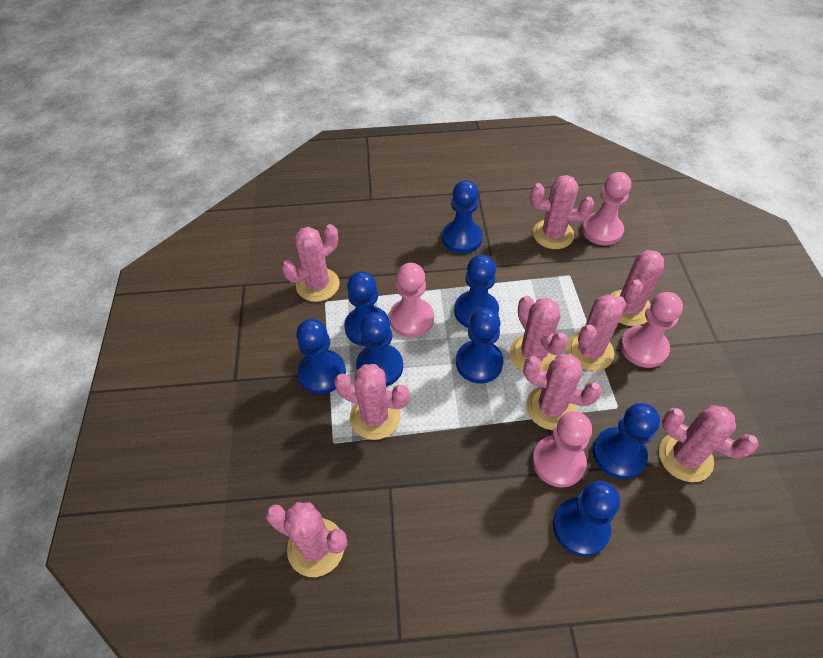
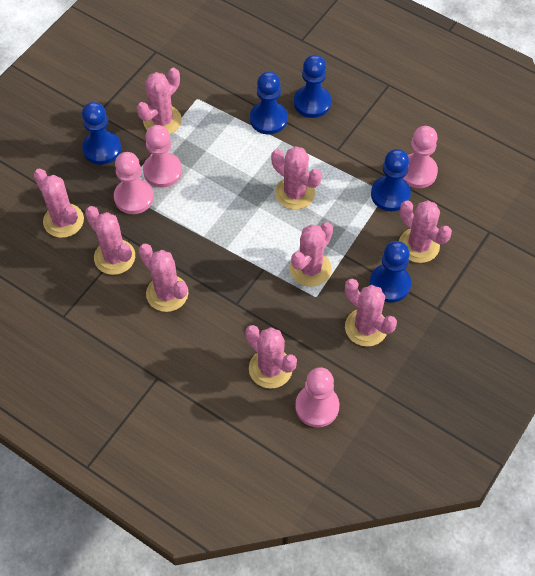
blue pawn: 8 -> 5

